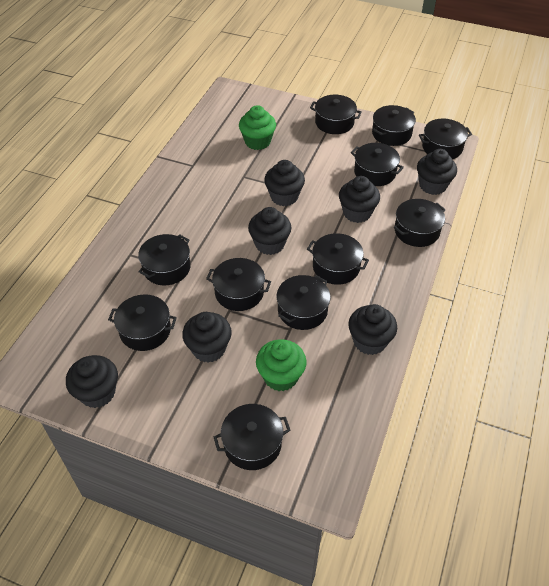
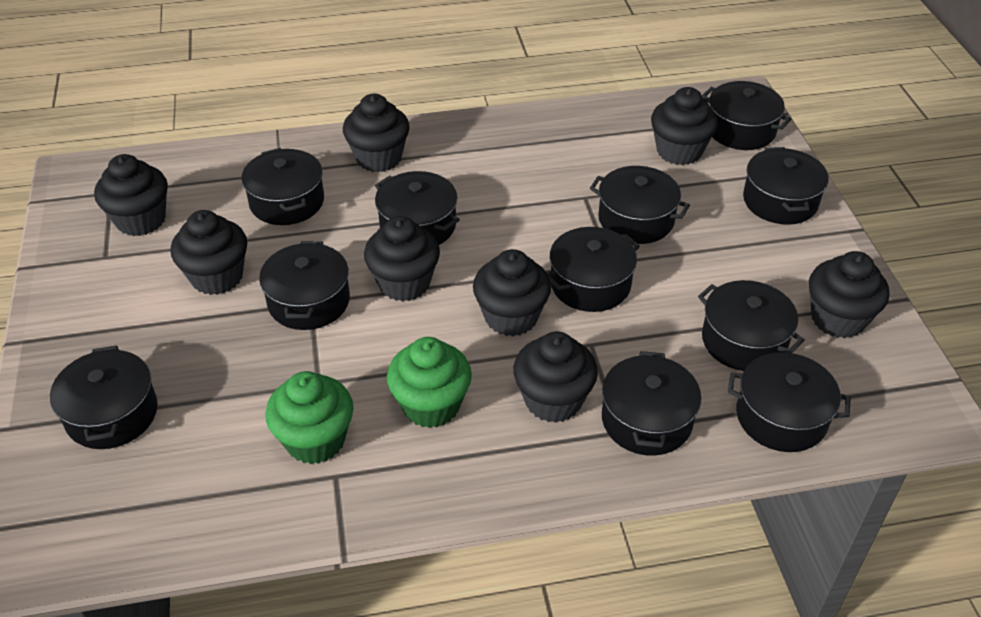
black cupcake: 7 -> 8

